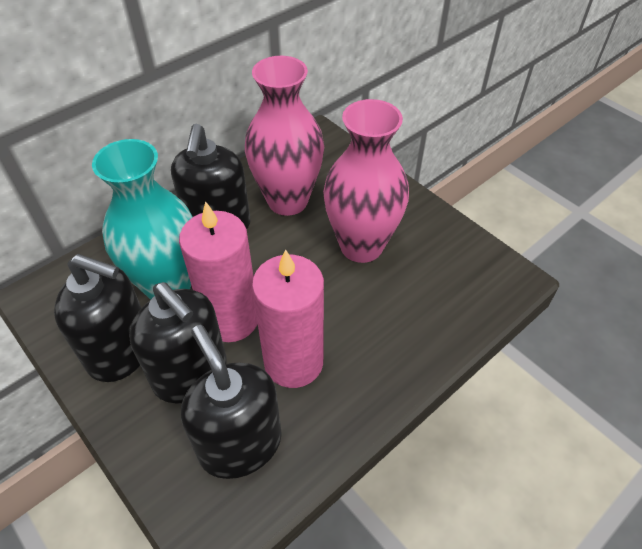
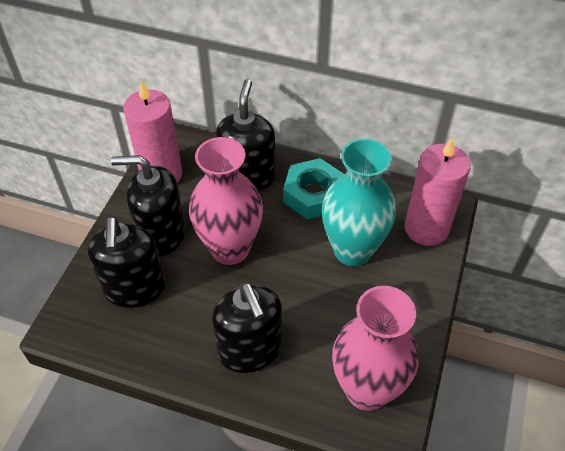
turquoise nut: 0 -> 1

